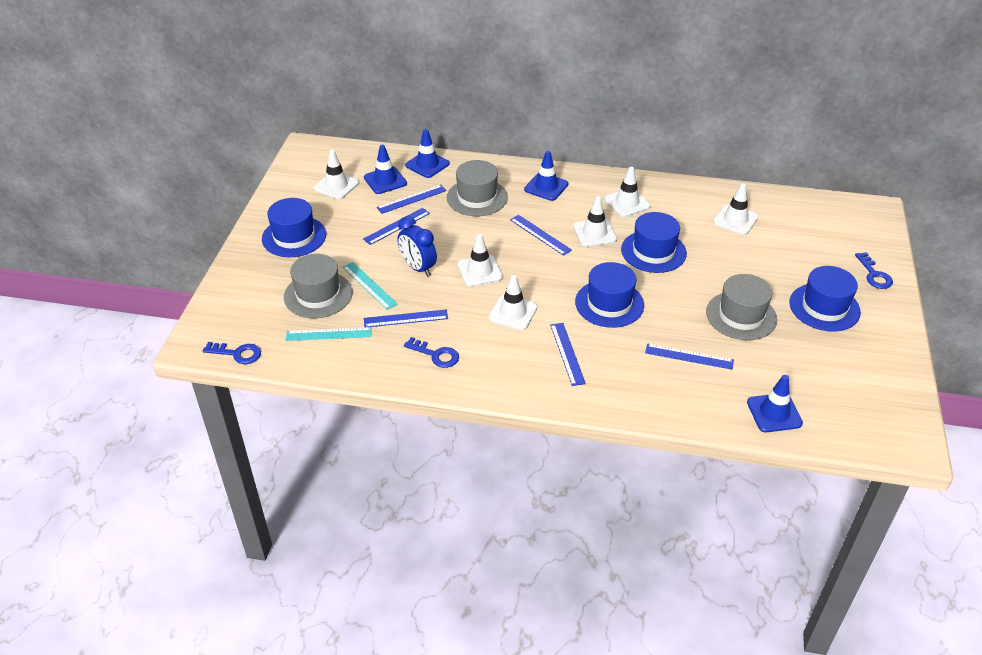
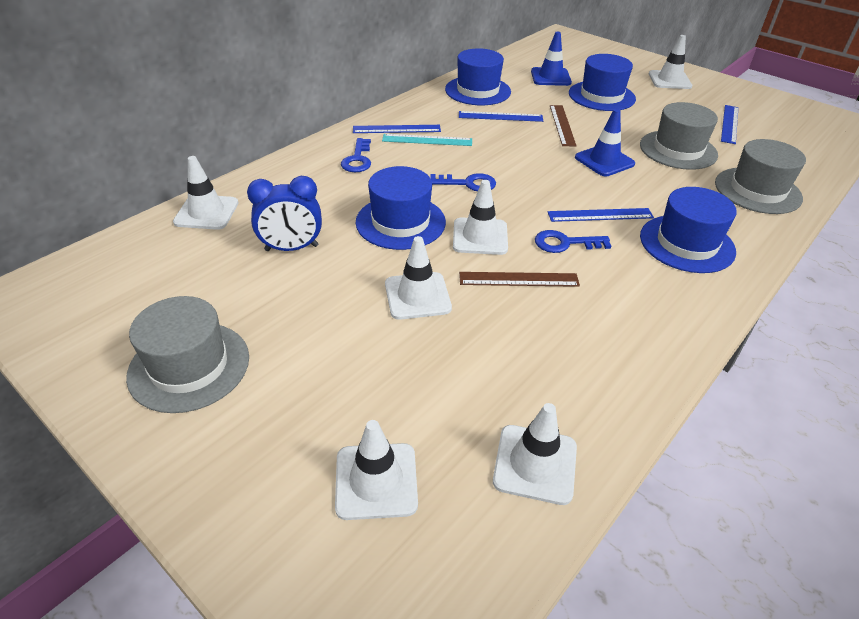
blue ruler: 6 -> 4
blue traffic cone: 4 -> 2
brown ruler: 0 -> 2
turquoise ruler: 2 -> 1

